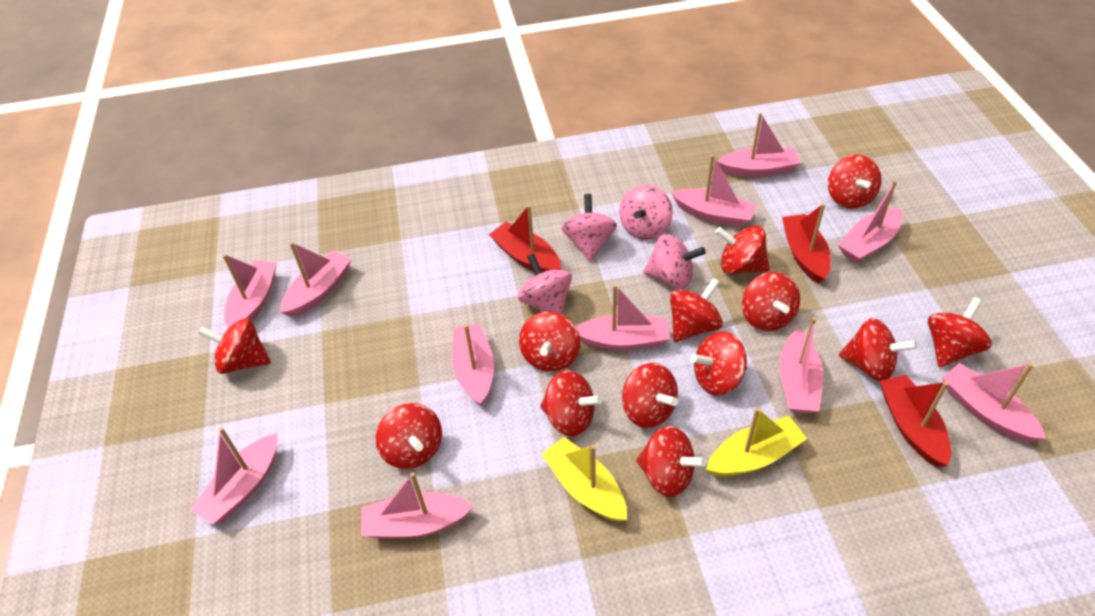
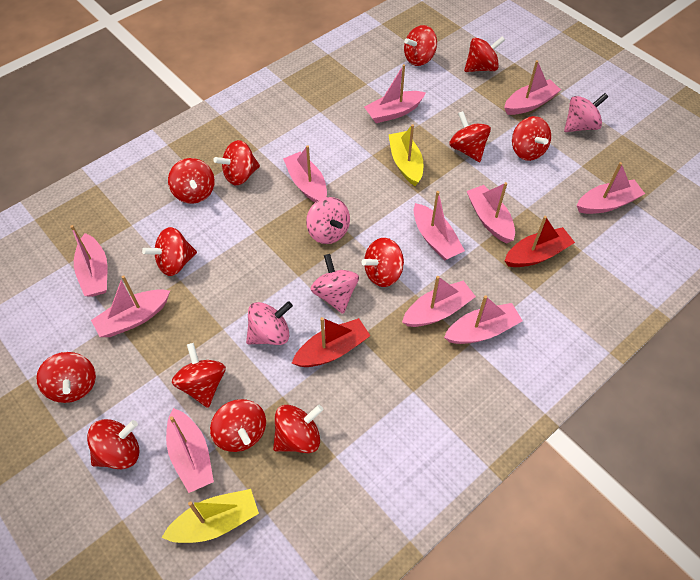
red boat: 3 -> 2

